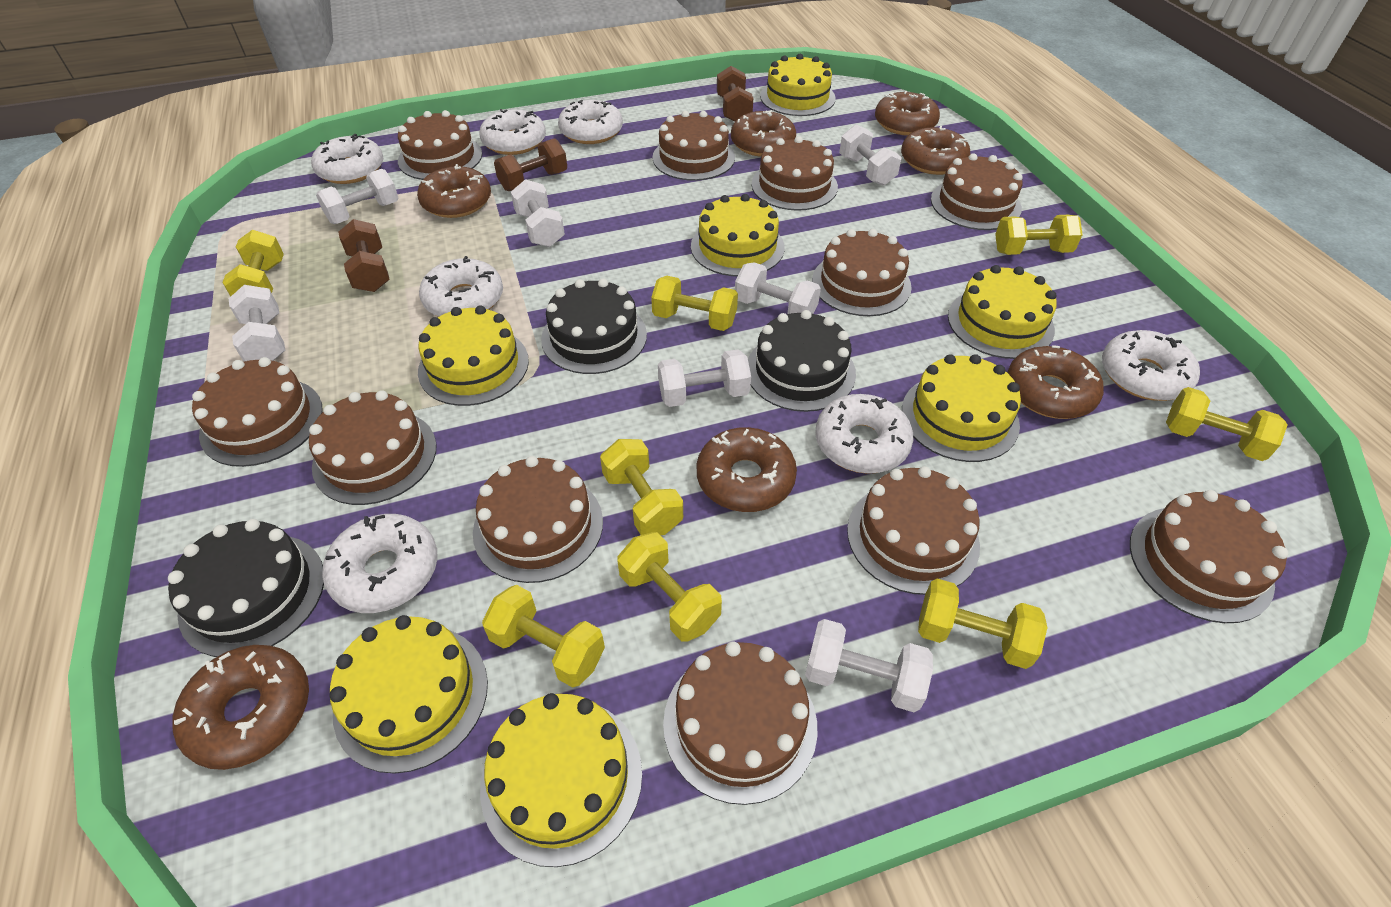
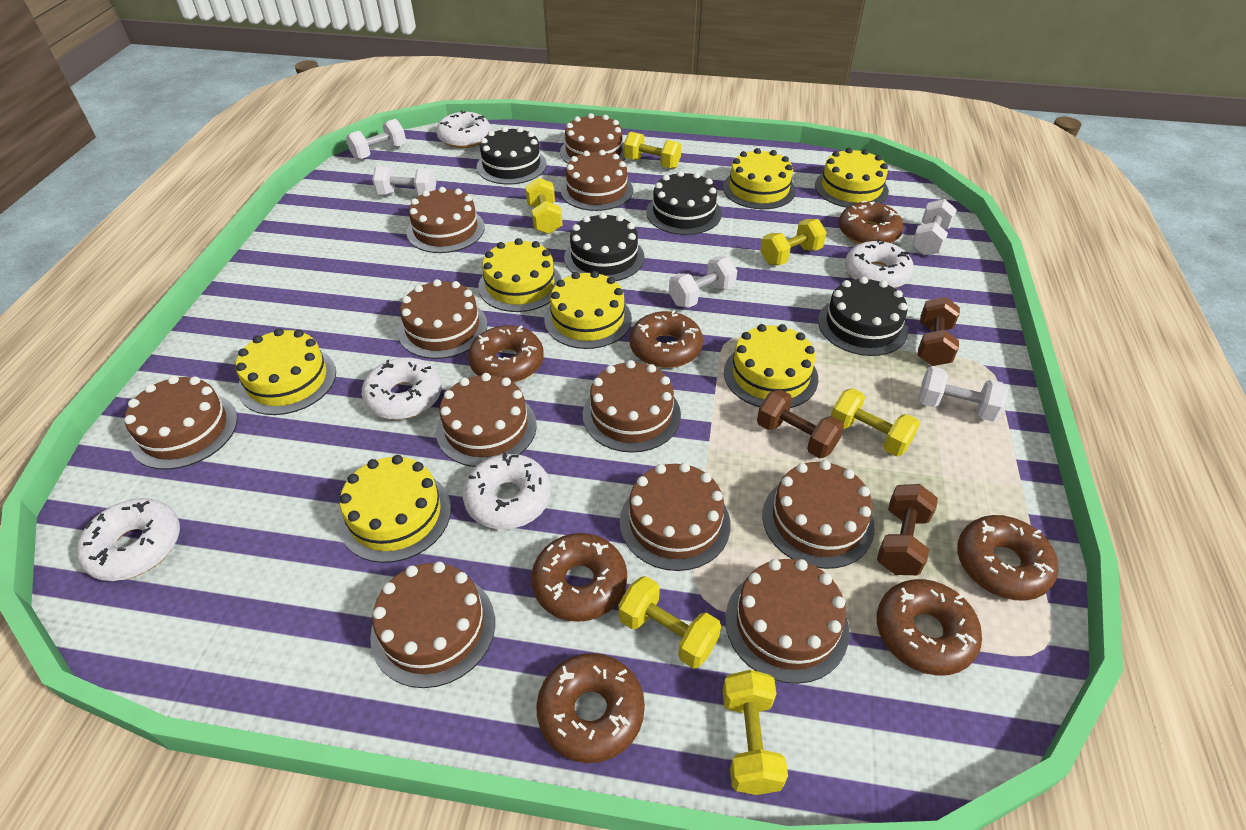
black cake: 3 -> 4
white donut: 7 -> 5
white dumbbell: 7 -> 5
yellow dumbbell: 8 -> 6

